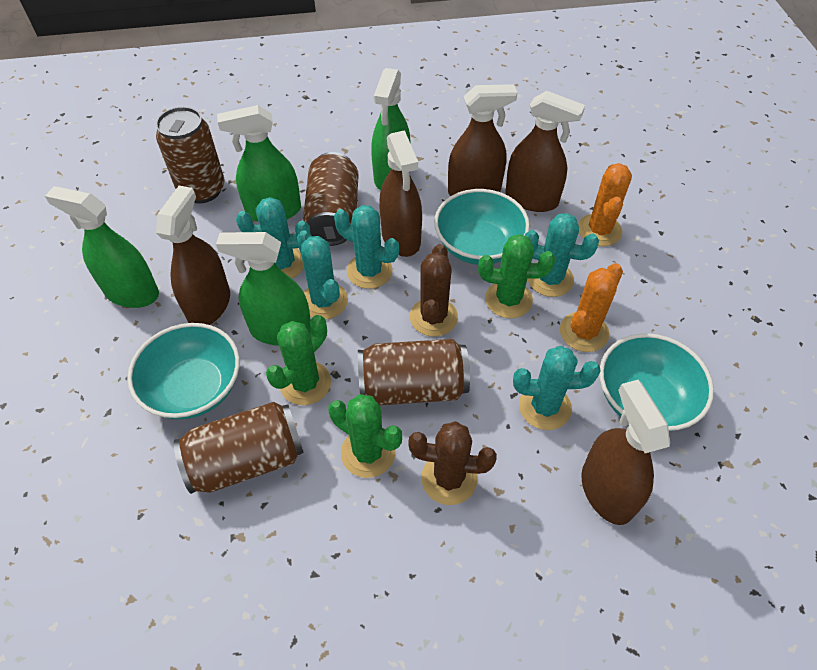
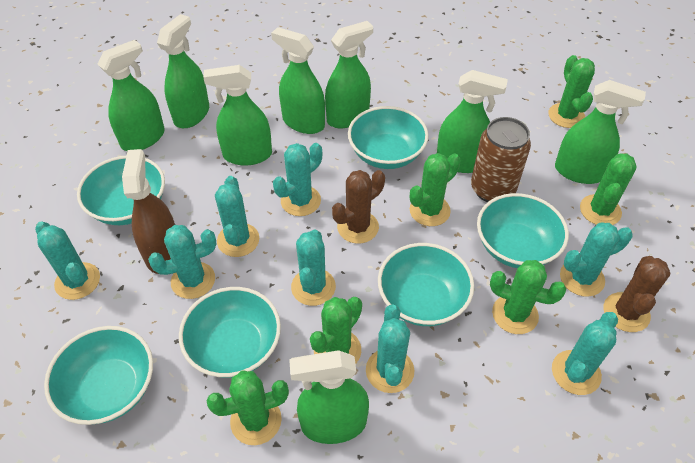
brown can: 4 -> 1
brown spray bottle: 5 -> 1
green cactus: 3 -> 6
green spray bottle: 4 -> 8
orange cactus: 2 -> 0
turquoise bowl: 3 -> 6
turquoise cactus: 5 -> 8

